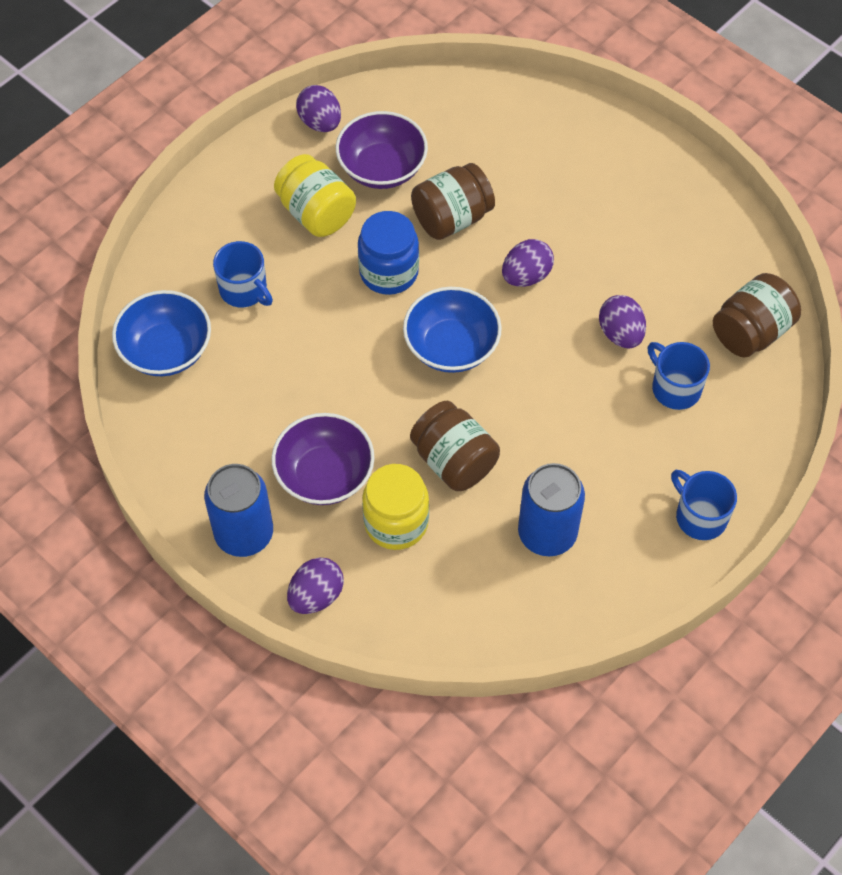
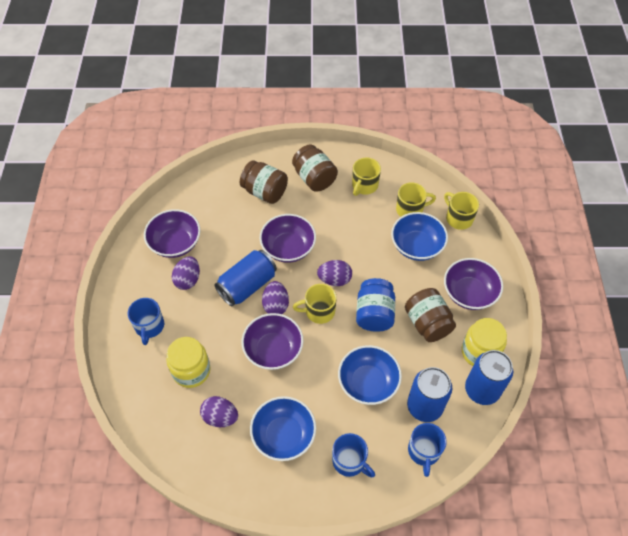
blue bowl: 2 -> 3
blue can: 2 -> 3
purple bowl: 2 -> 4
yellow mug: 0 -> 4

